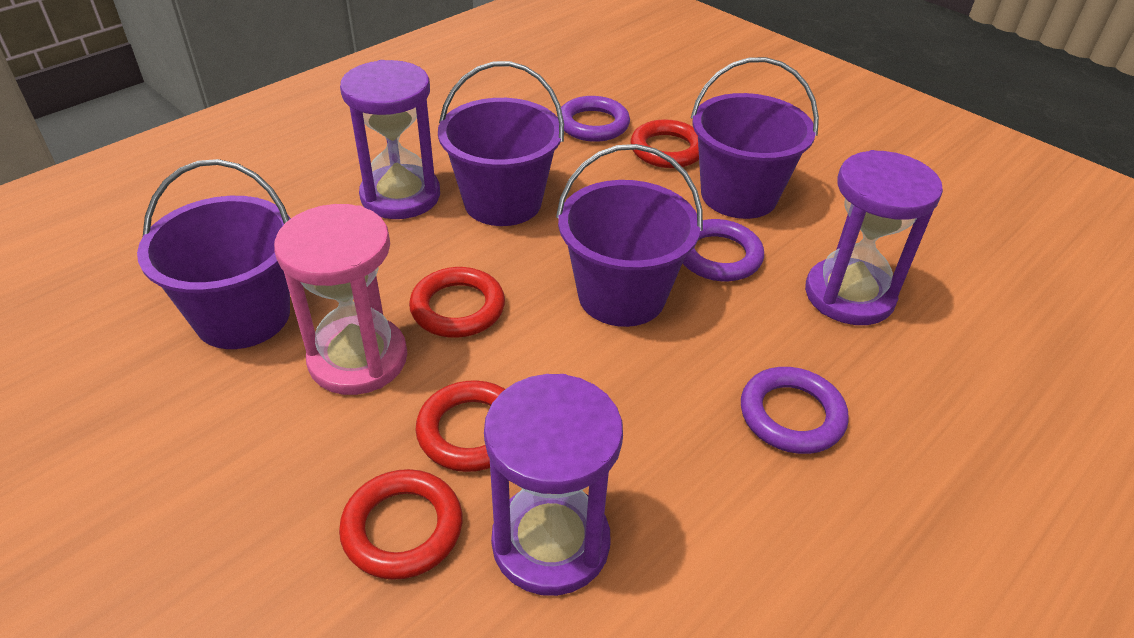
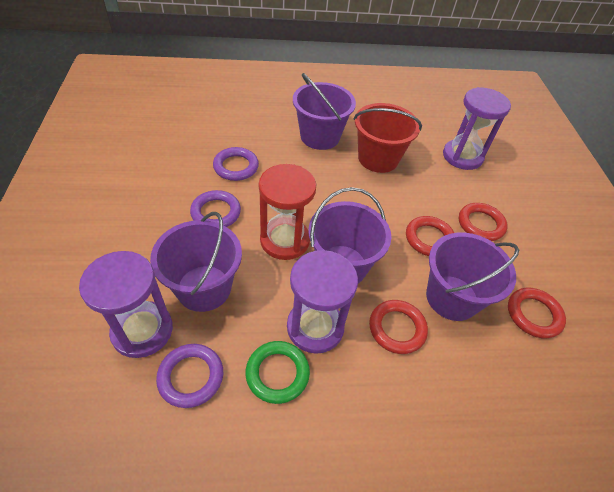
green ring: 0 -> 1
pink hourglass: 1 -> 0
red bucket: 0 -> 1
red hourglass: 0 -> 1

